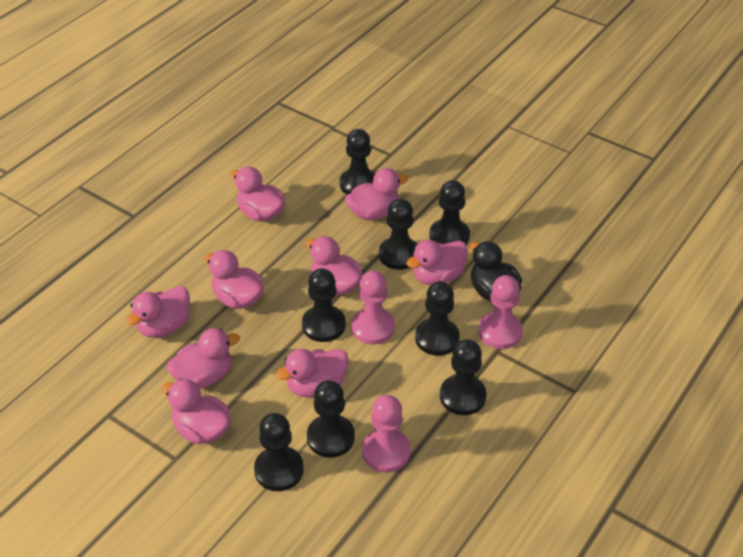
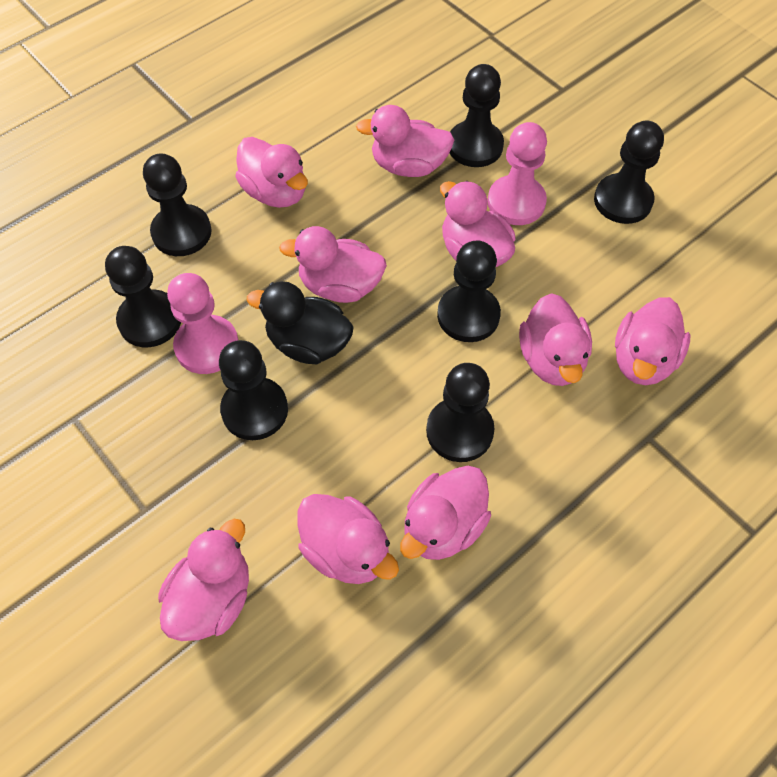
black pawn: 8 -> 7
pink pawn: 3 -> 2

